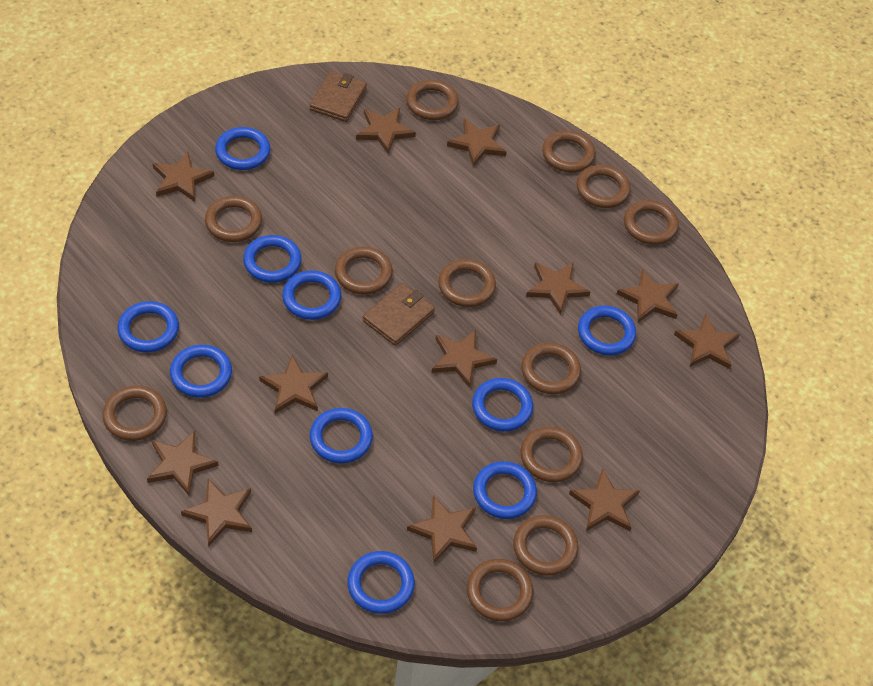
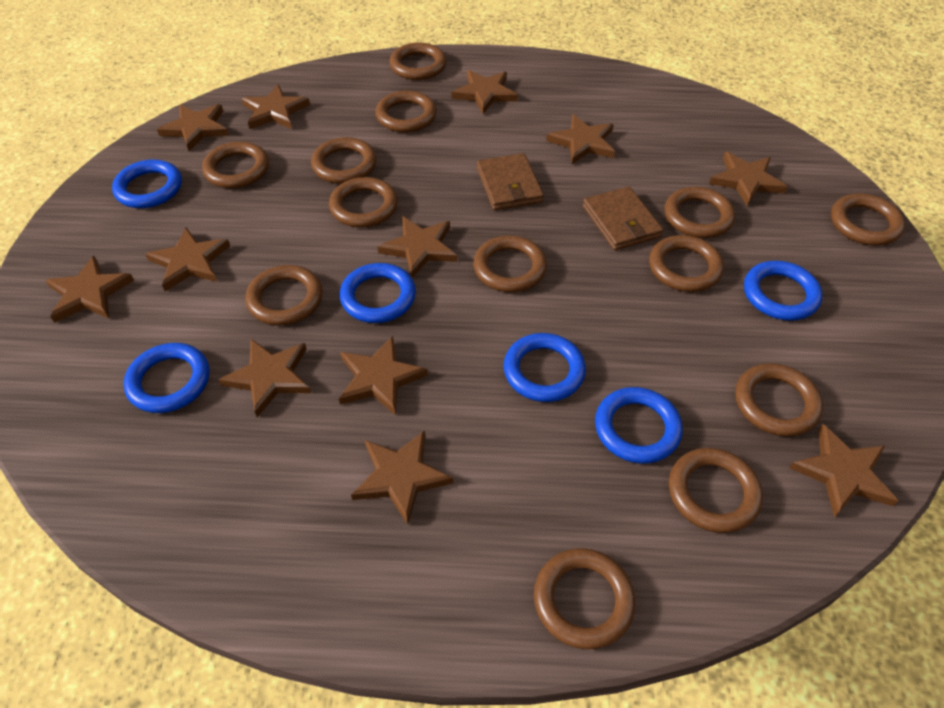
blue ring: 10 -> 6
brown ring: 12 -> 13

